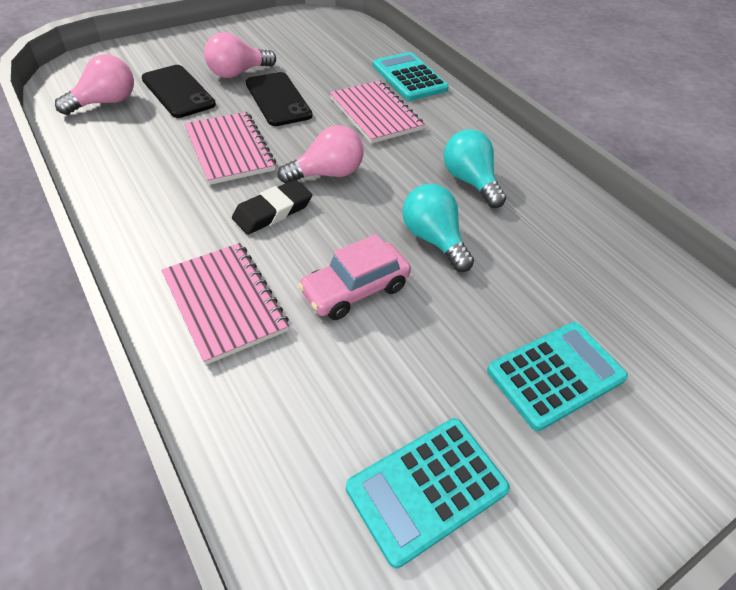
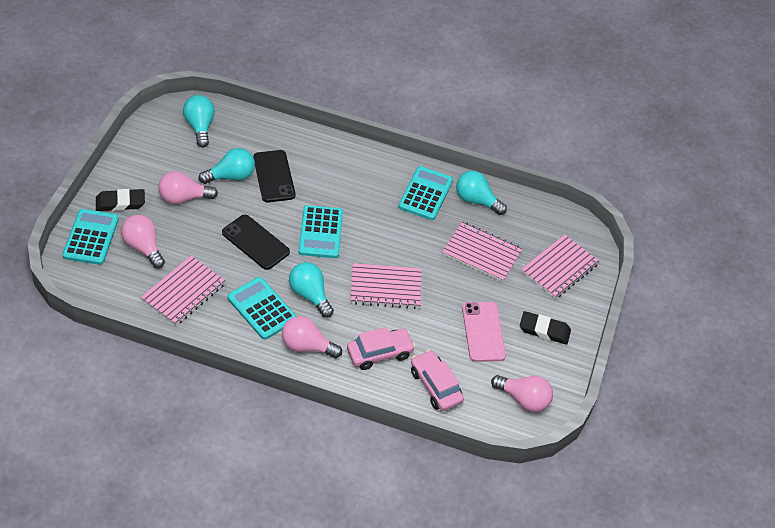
black eraser: 1 -> 2
pink car: 1 -> 2
pink light bulb: 3 -> 4
pink notebook: 3 -> 4
pink phone: 0 -> 1
turquoise calculator: 3 -> 4
turquoise light bulb: 2 -> 4

